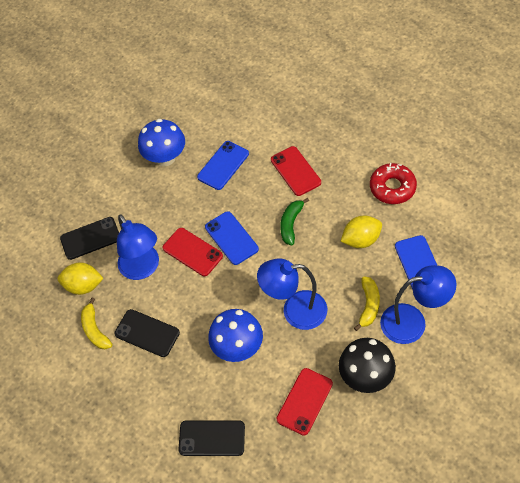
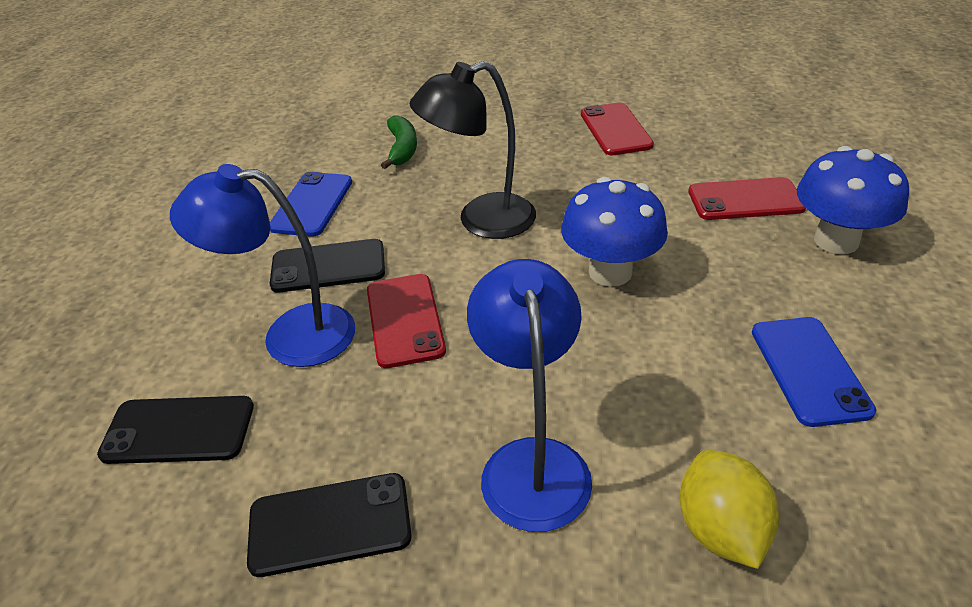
black lamp: 0 -> 1
black mushroom: 1 -> 0
blue lamp: 3 -> 2
blue phone: 3 -> 2
red donut: 1 -> 0
yellow banana: 2 -> 0
yellow lemon: 2 -> 1

